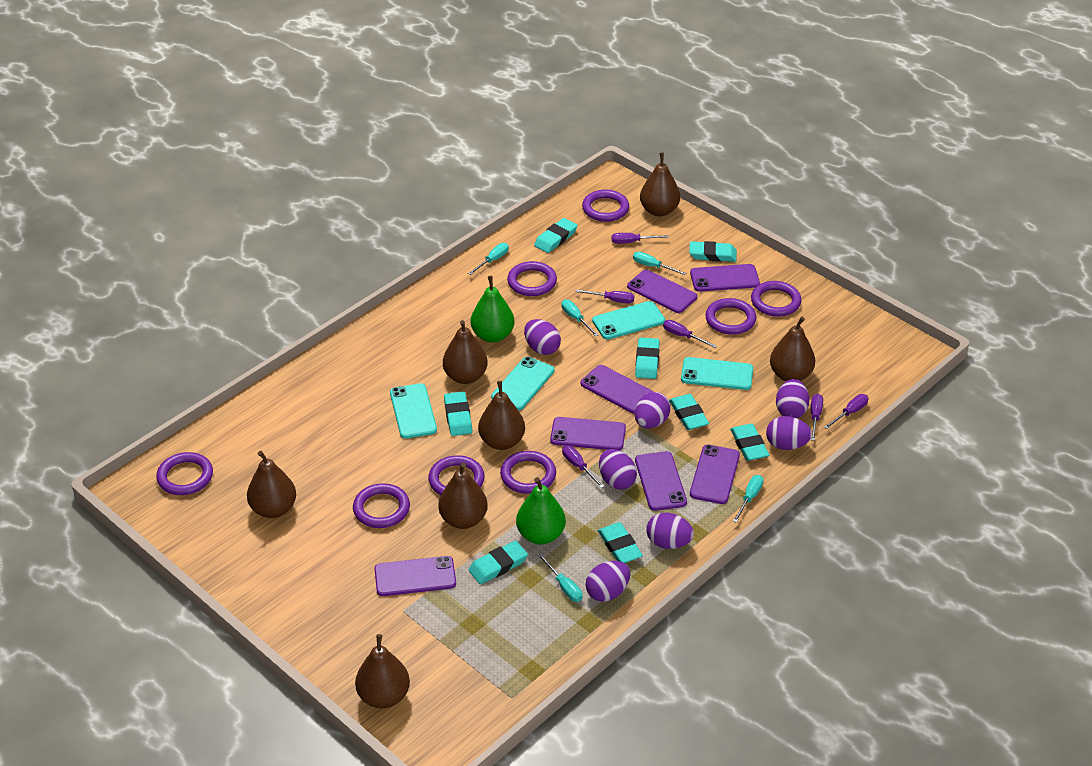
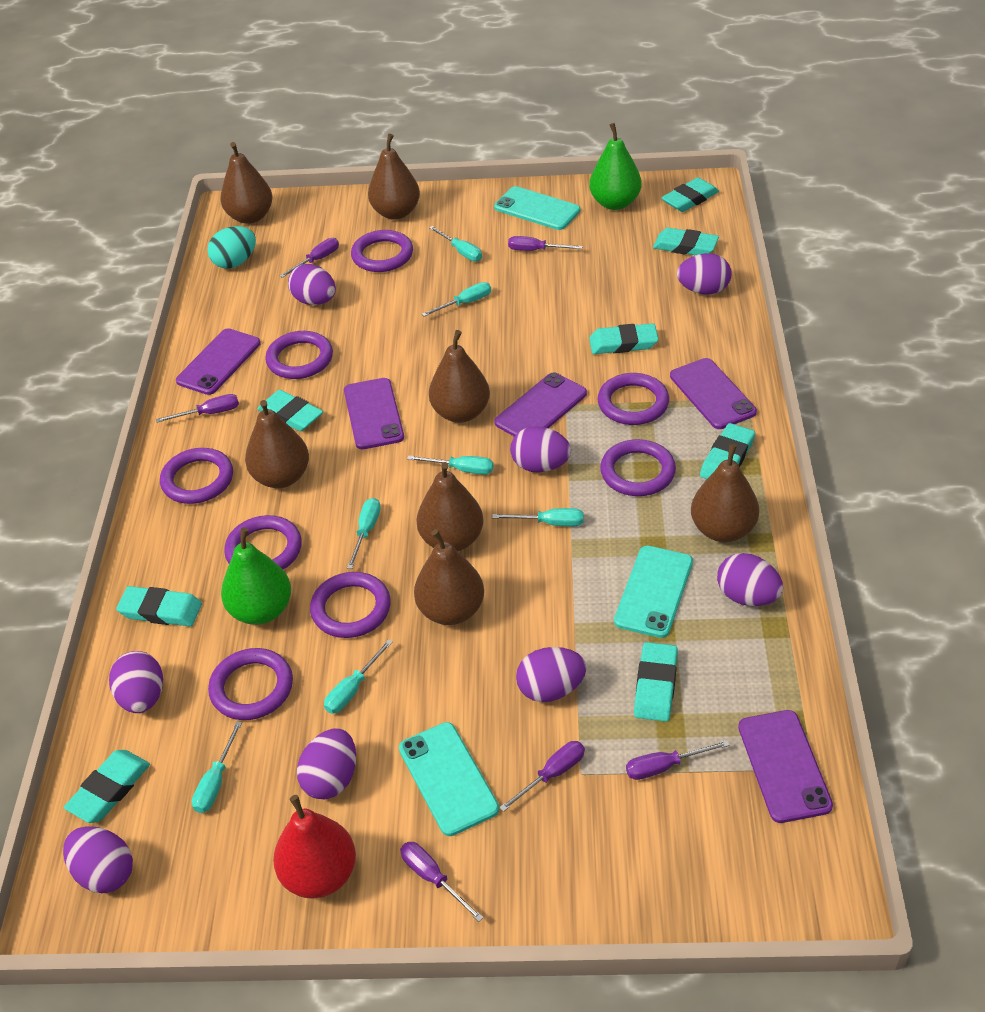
purple egg: 7 -> 8
purple phone: 7 -> 5
red pear: 0 -> 1
turquoise egg: 0 -> 1
turquoise phone: 4 -> 3
turquoise screwdriver: 5 -> 7

